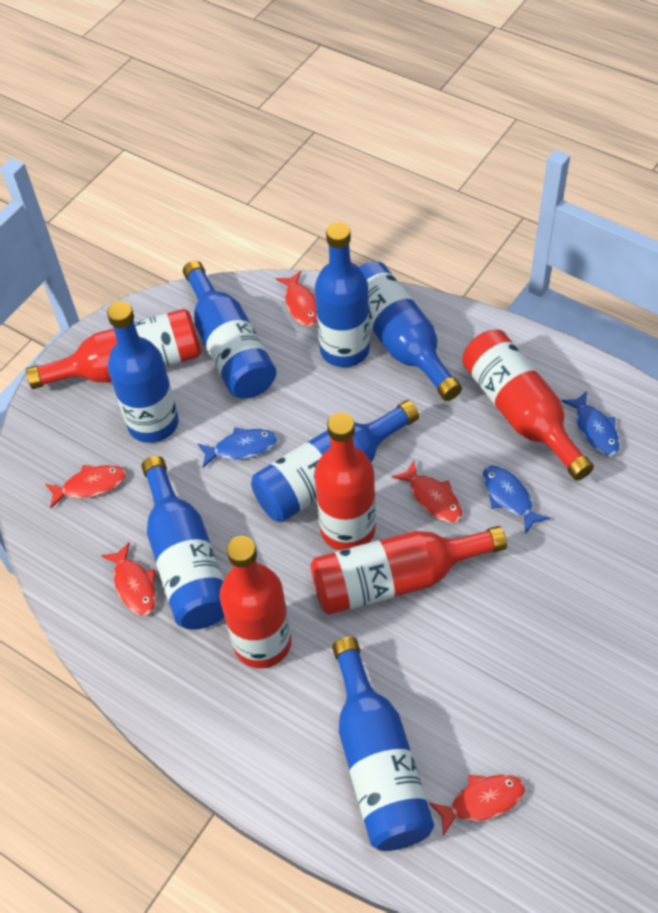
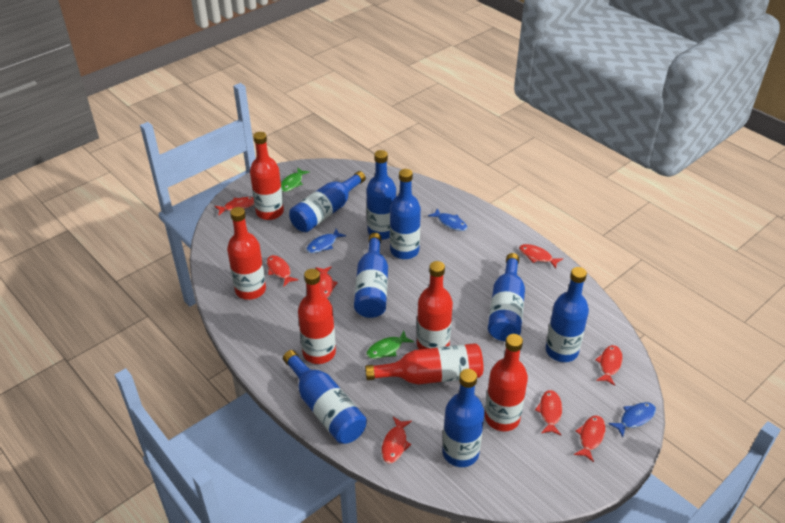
blue bottle: 7 -> 8
green fish: 0 -> 2
red bottle: 5 -> 6
red fish: 5 -> 8

